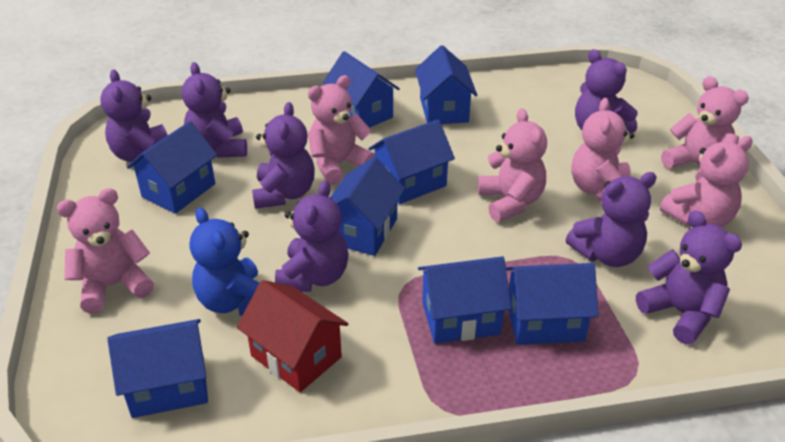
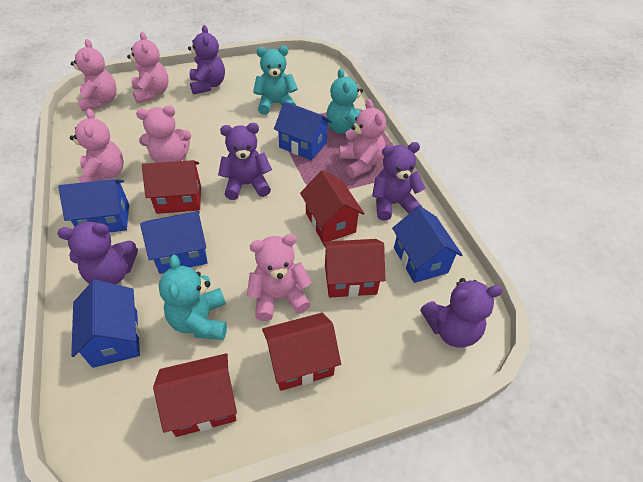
blue house: 8 -> 5
blue teddy bear: 1 -> 0
purple teddy bear: 7 -> 5
red house: 1 -> 5
turquoise teddy bear: 0 -> 3

